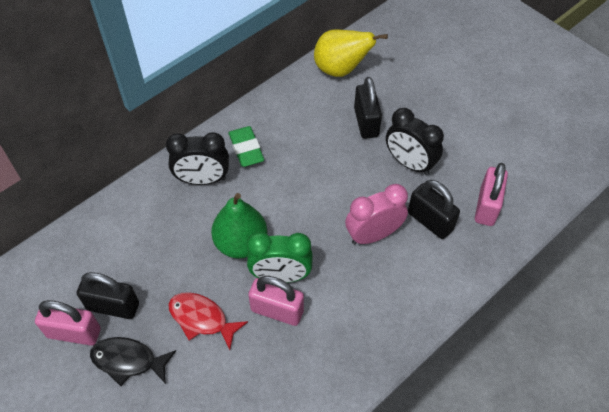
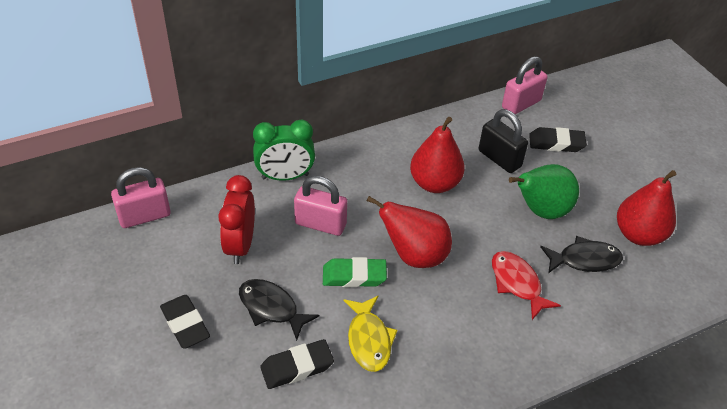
black clock: 2 -> 0
black eraser: 0 -> 3
black fish: 1 -> 2
black padlock: 3 -> 1
pink clock: 1 -> 0
red clock: 0 -> 1
red pear: 0 -> 3
yellow fish: 0 -> 1
yellow pear: 1 -> 0

